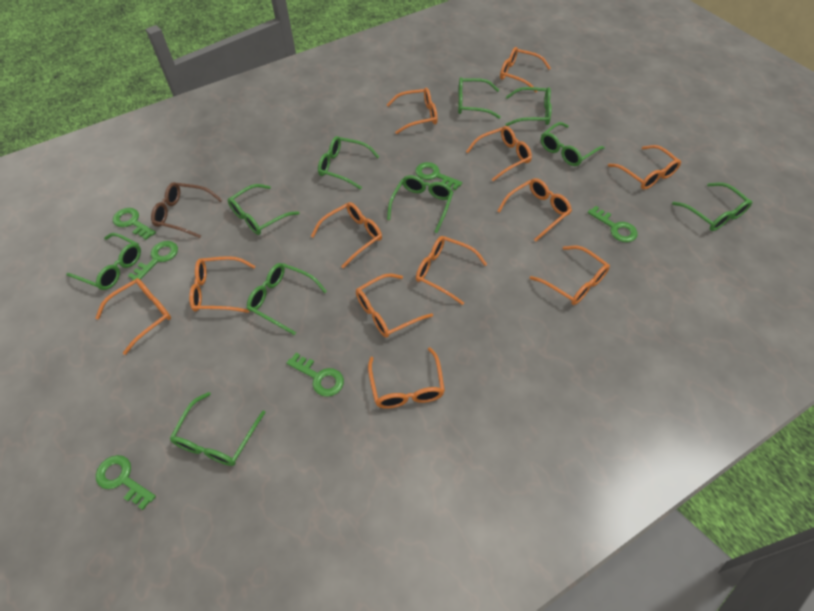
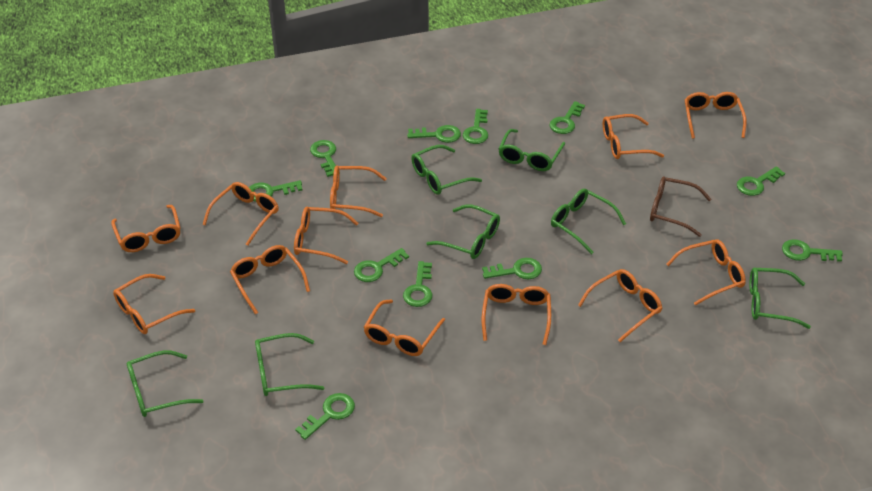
green glasses: 10 -> 7
green key: 6 -> 11

